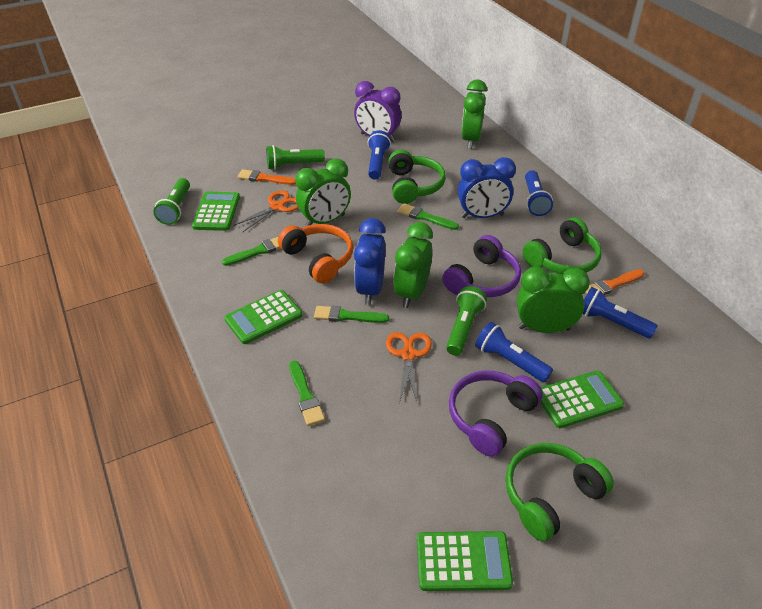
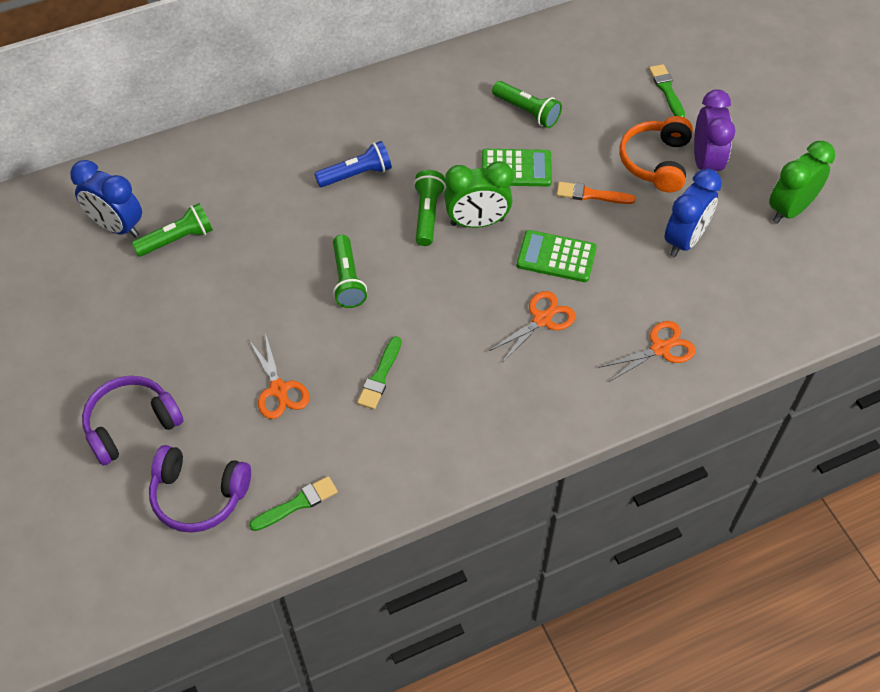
blue flashlight: 4 -> 1
green brush: 4 -> 3
green calculator: 4 -> 2
green clock: 4 -> 2
green flashlight: 3 -> 4
green headphones: 3 -> 0
orange brush: 2 -> 1
orange scissors: 2 -> 3

